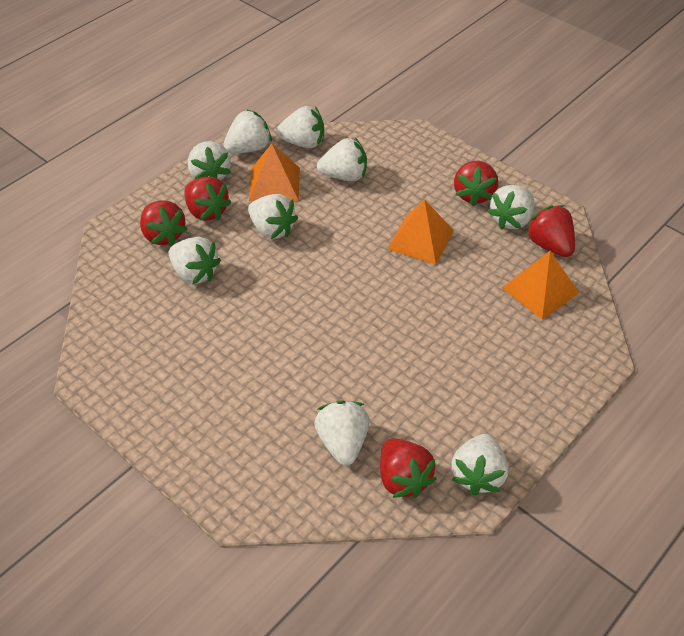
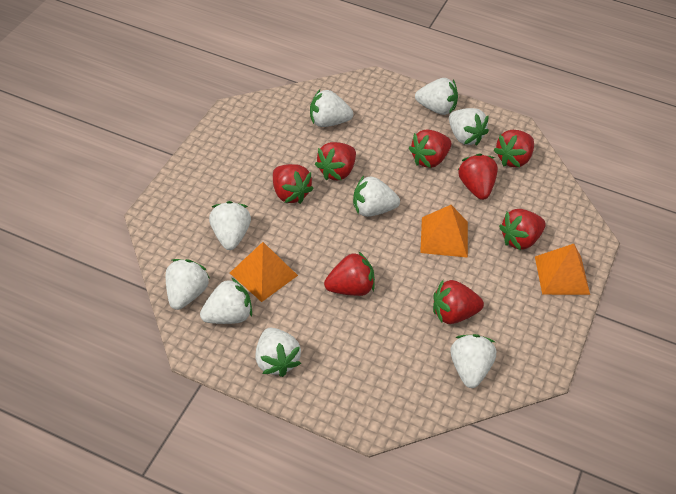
red strawberry: 5 -> 8

